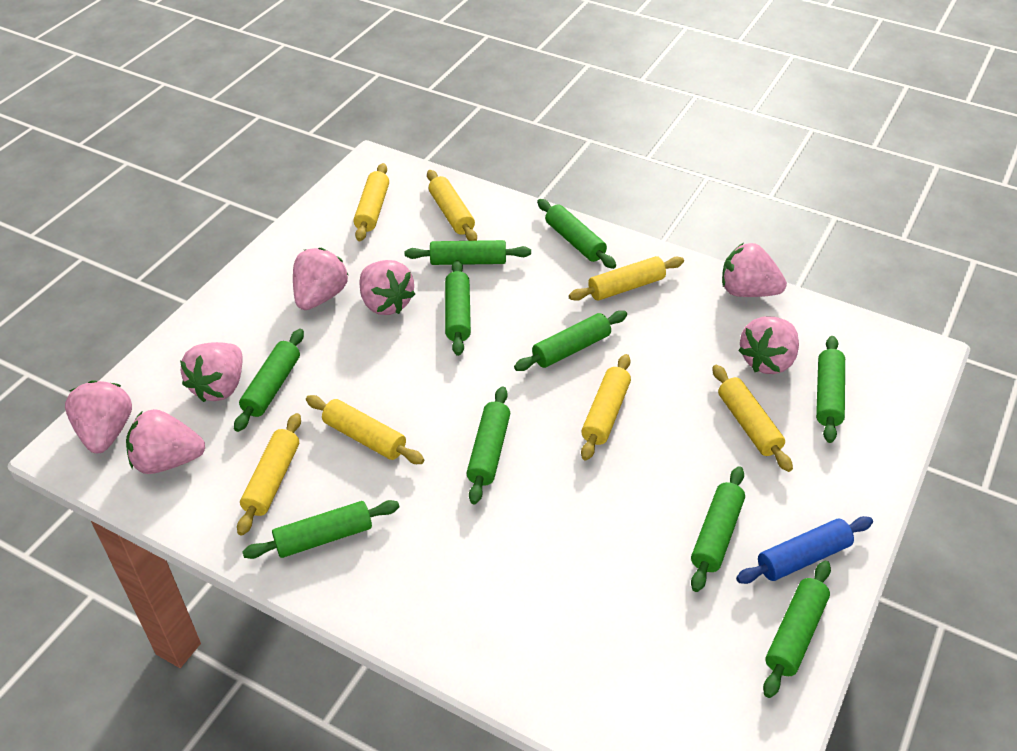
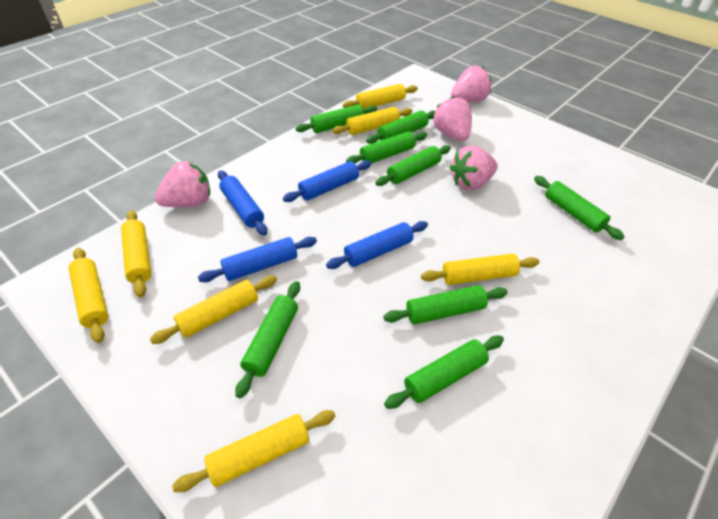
blue rolling pin: 1 -> 4
green rolling pin: 10 -> 8
pink strawberry: 7 -> 4

